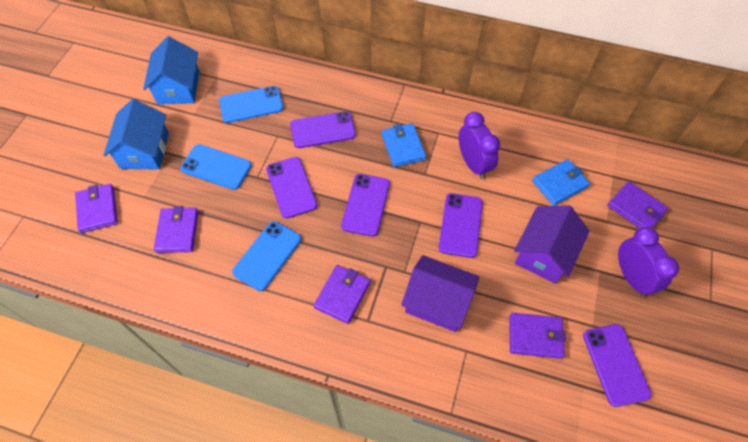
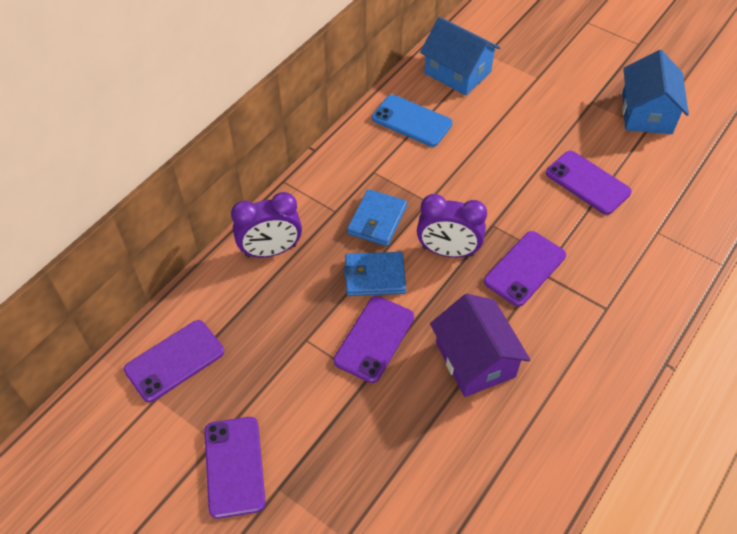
blue phone: 3 -> 1
purple house: 2 -> 1
purple wallet: 5 -> 0

